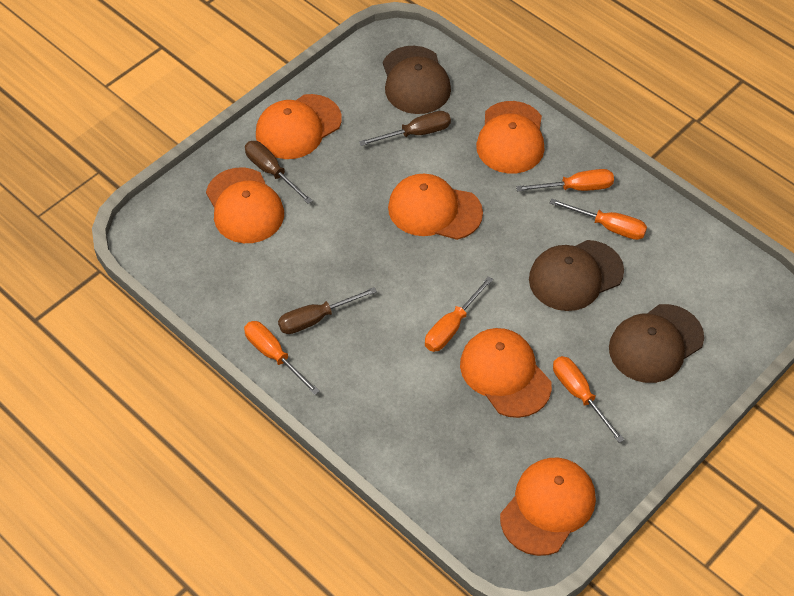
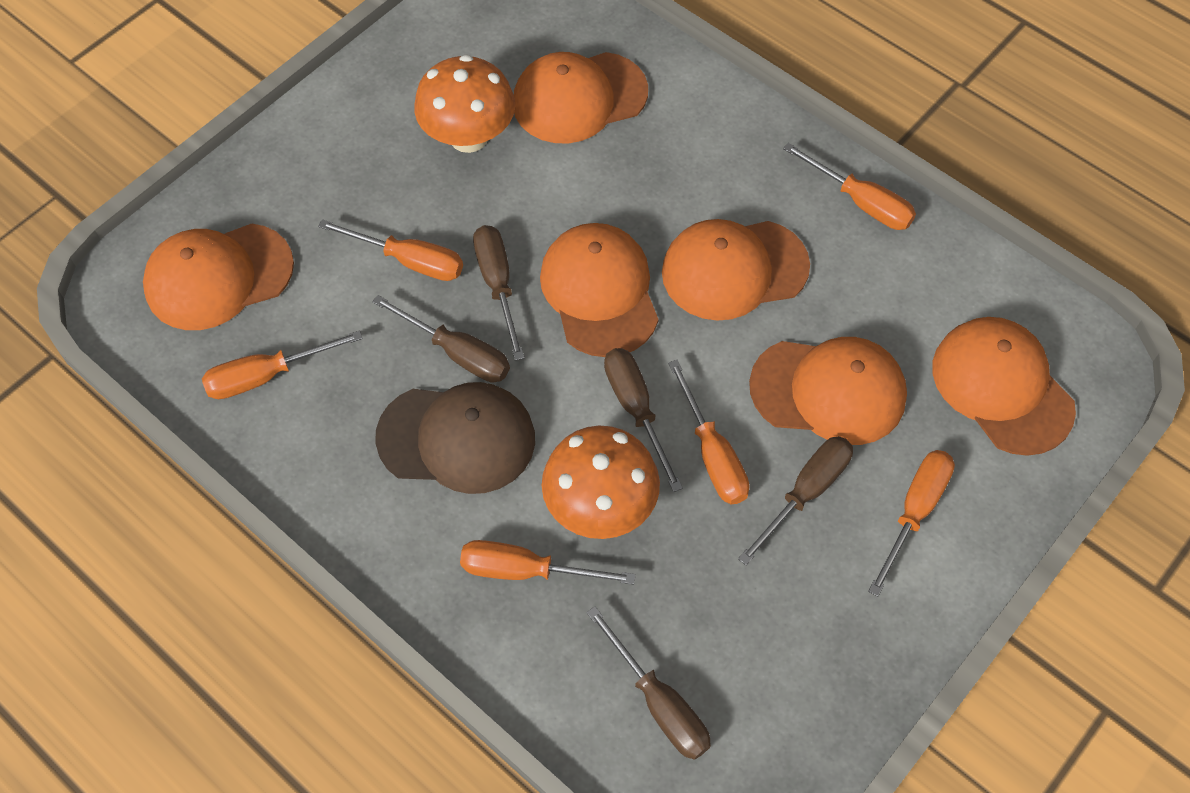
brown cap: 3 -> 1
brown screwdriver: 3 -> 5
orange mushroom: 0 -> 2
orange screwdriver: 5 -> 6

